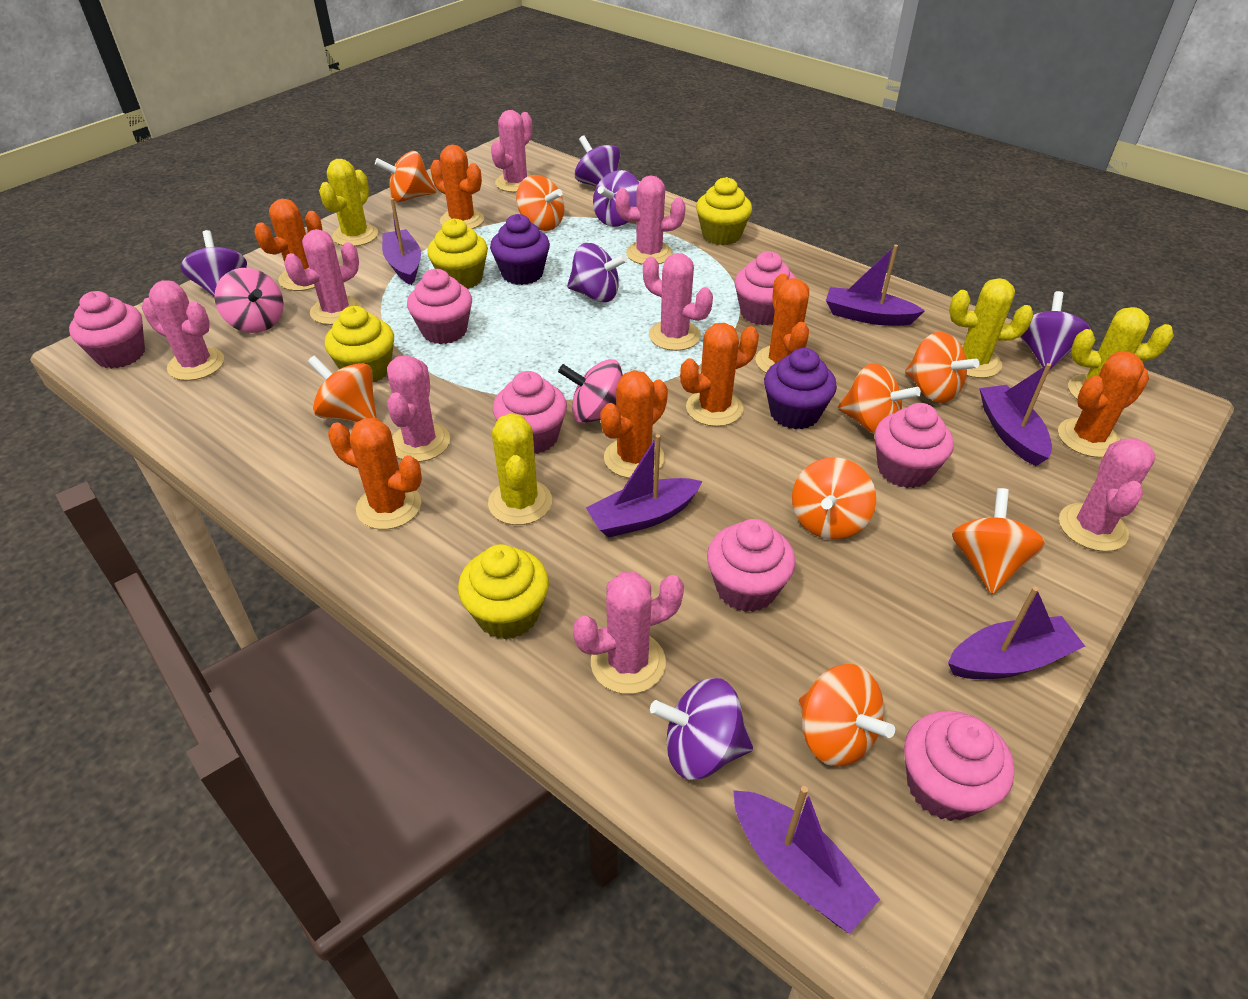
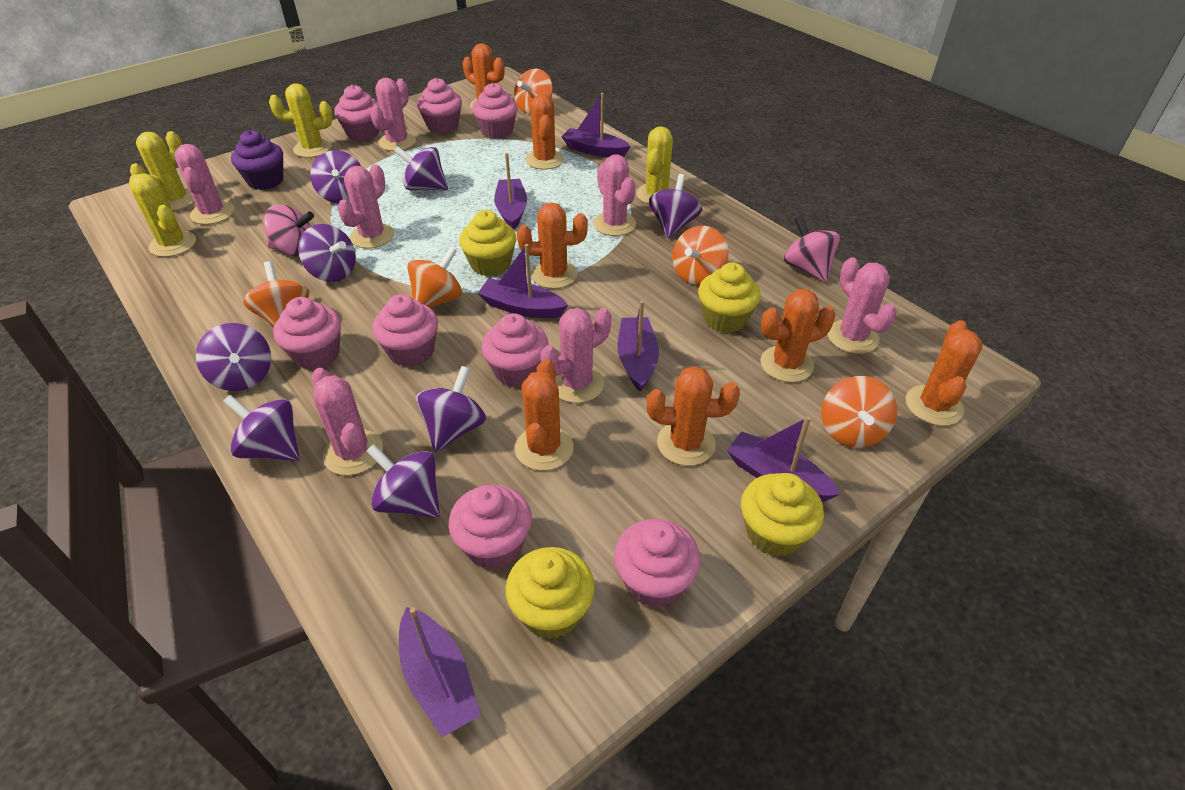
orange spinning top: 8 -> 5
pink cactus: 8 -> 7
pink cupcake: 7 -> 8
purple cupcake: 2 -> 1
purple spinning top: 6 -> 8

